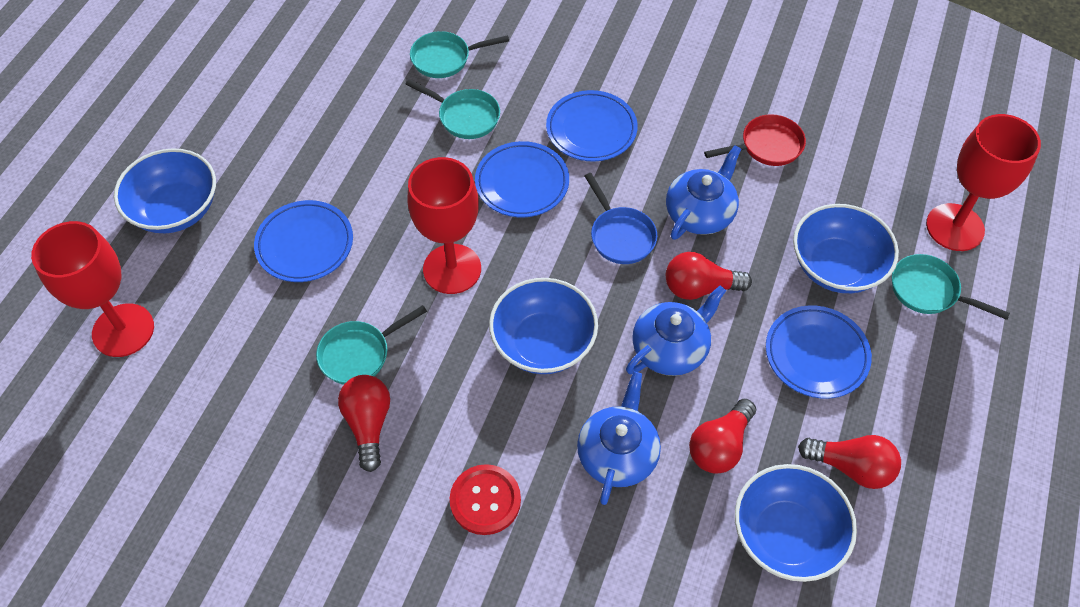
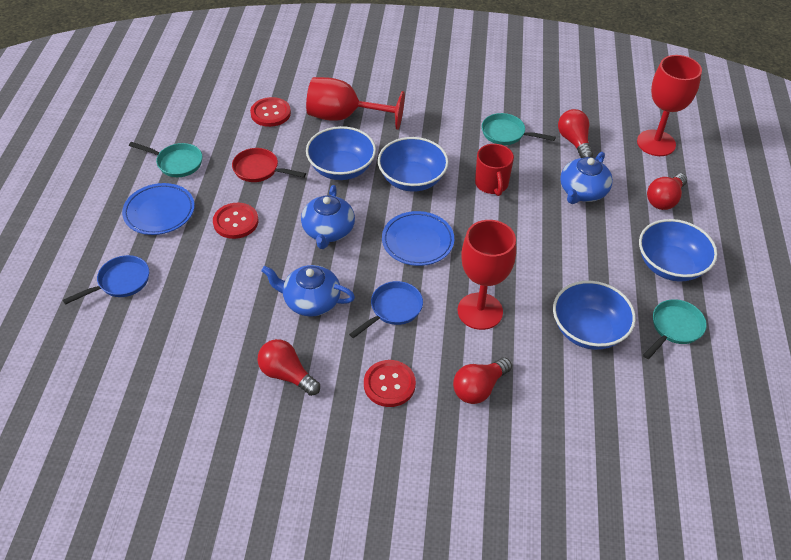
blue pan: 1 -> 2
blue plate: 4 -> 2
red button: 1 -> 3
red mug: 0 -> 1
turquoise pan: 4 -> 3

